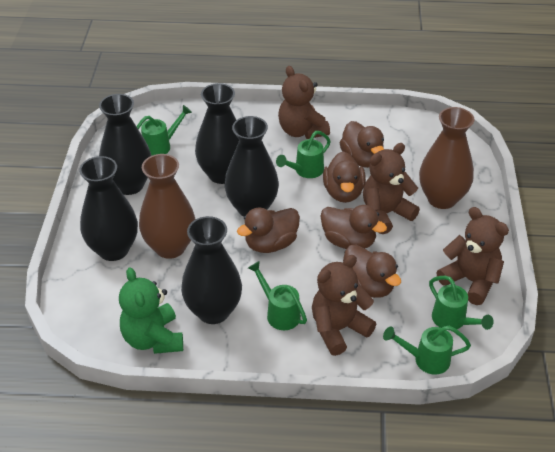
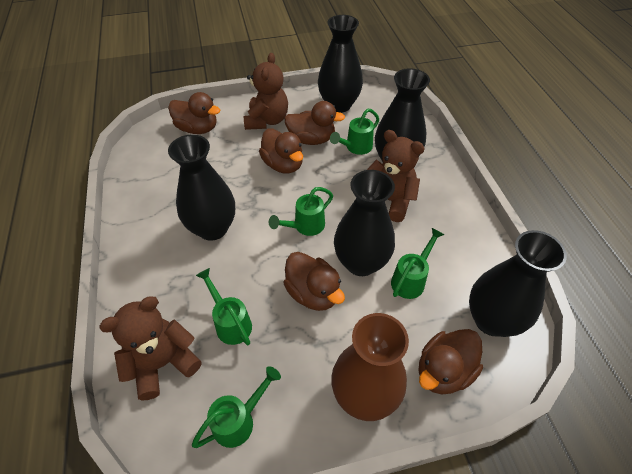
brown teddy bear: 4 -> 3
brown vase: 2 -> 1
green teddy bear: 1 -> 0

